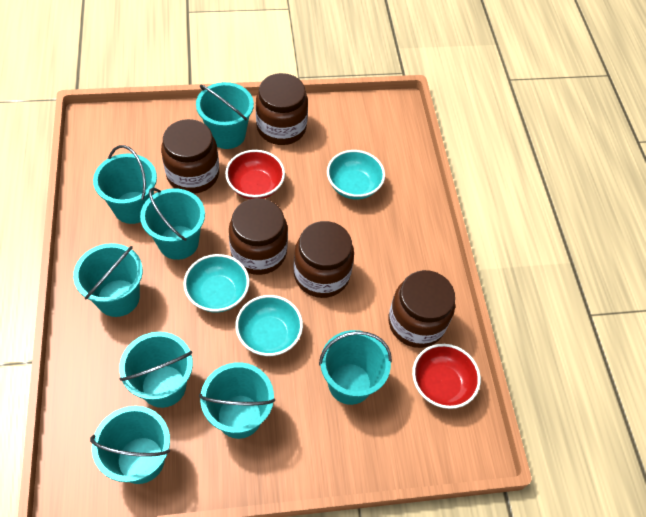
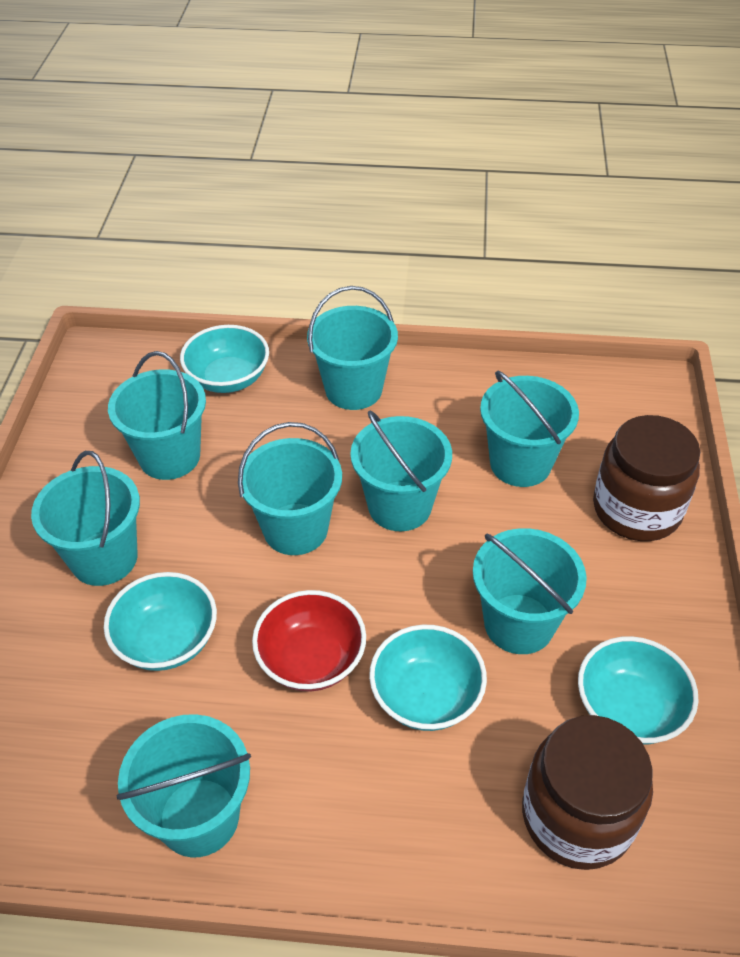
brown jar: 5 -> 2
red bowl: 2 -> 1
turquoise bowl: 3 -> 4

